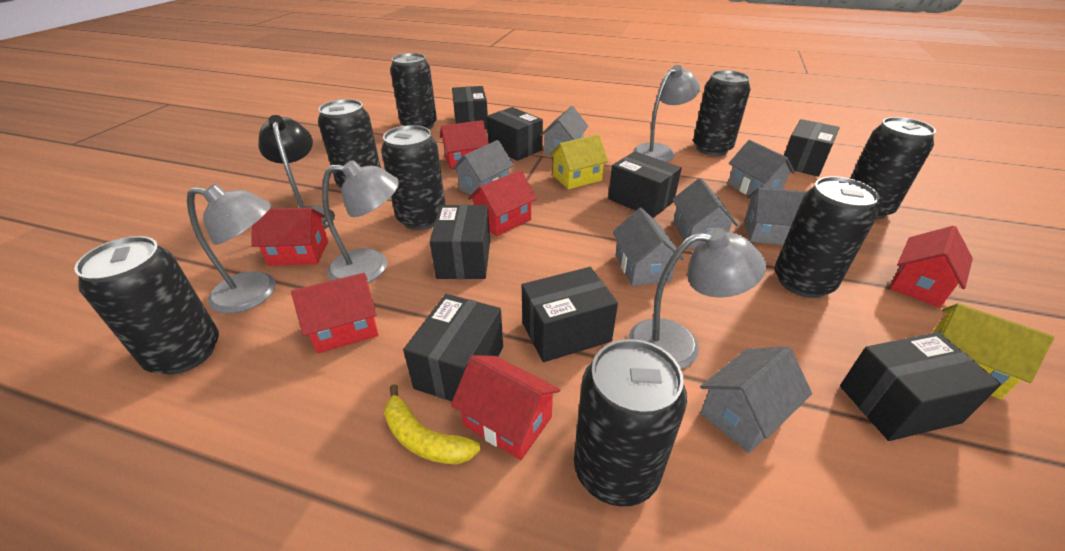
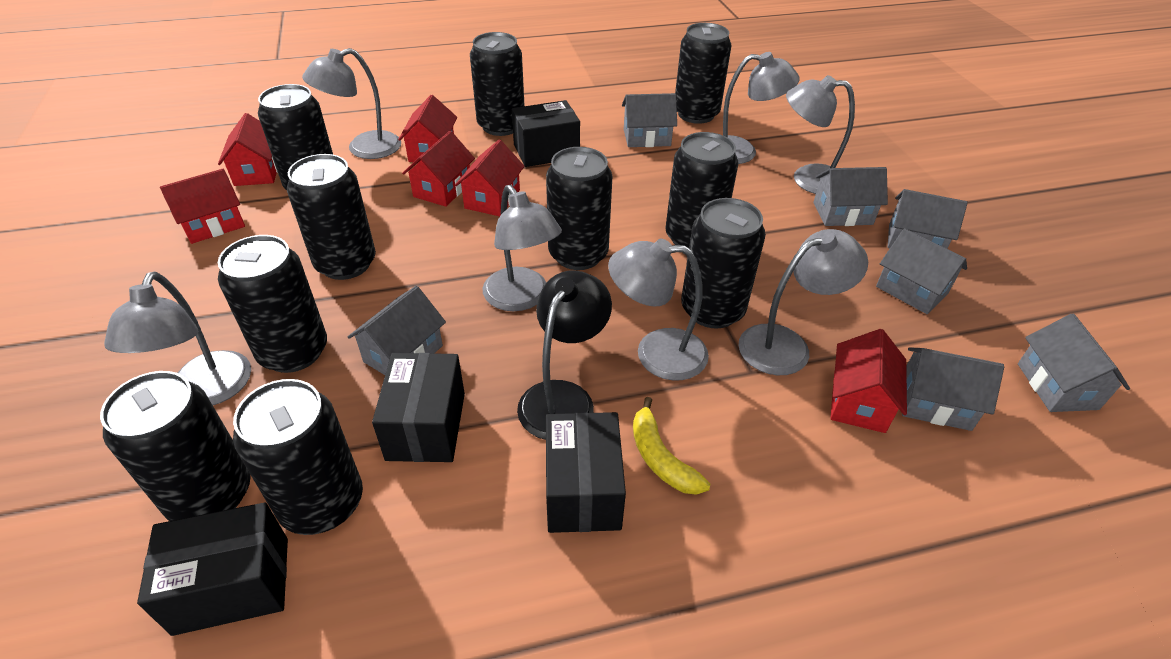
black box: 8 -> 4
black can: 8 -> 10
grey lamp: 4 -> 7
yellow house: 2 -> 0

